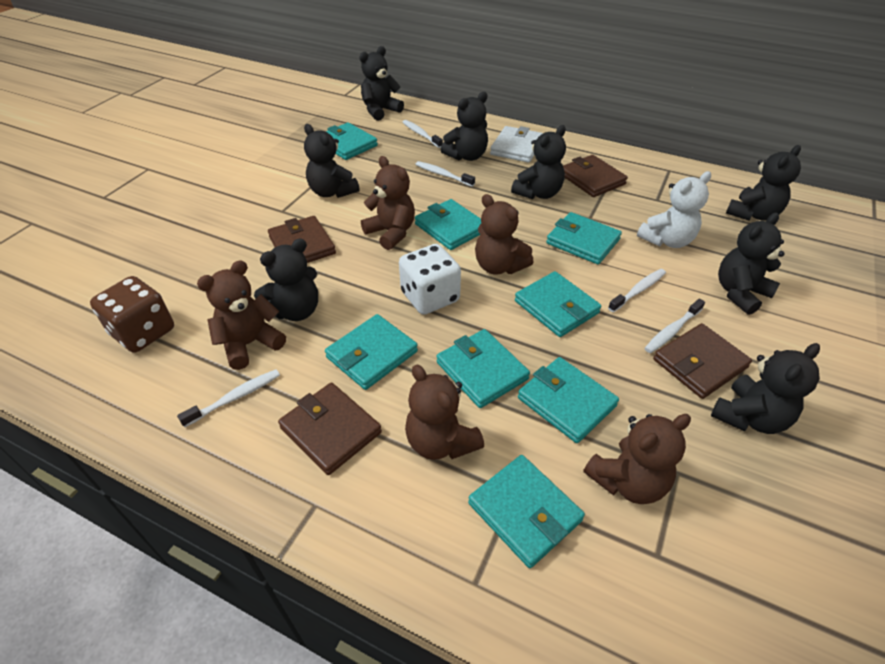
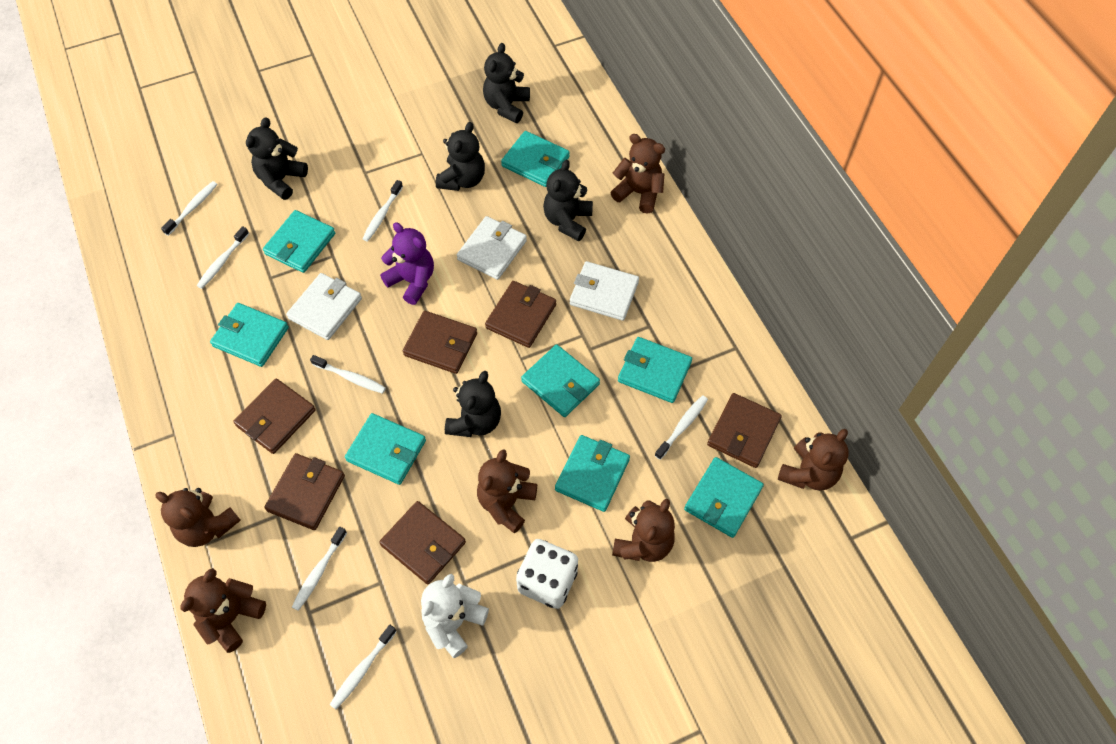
black teddy bear: 8 -> 5
brown dice: 1 -> 0
brown teddy bear: 5 -> 6
brown wallet: 4 -> 6
purple teddy bear: 0 -> 1
white toothbrush: 5 -> 7
white wallet: 1 -> 3

